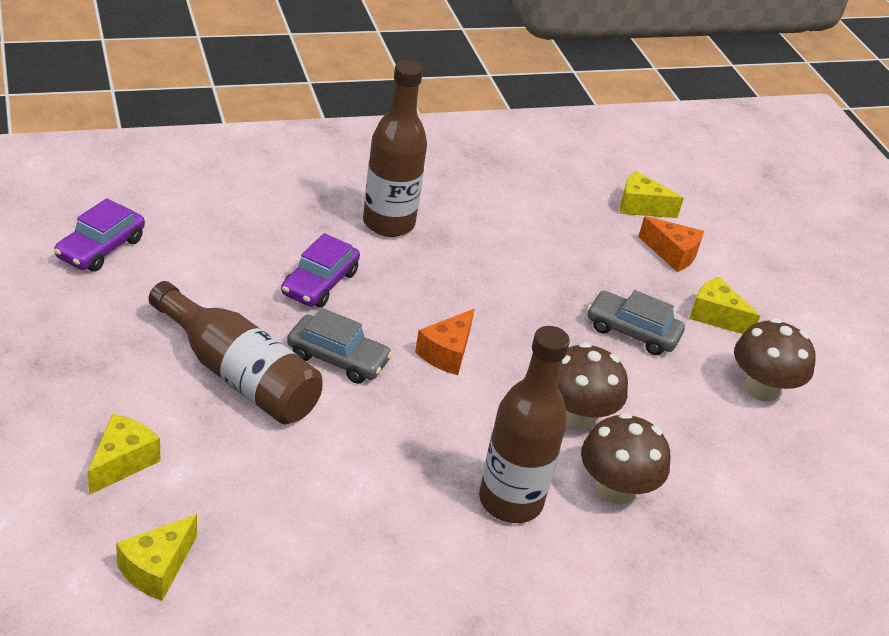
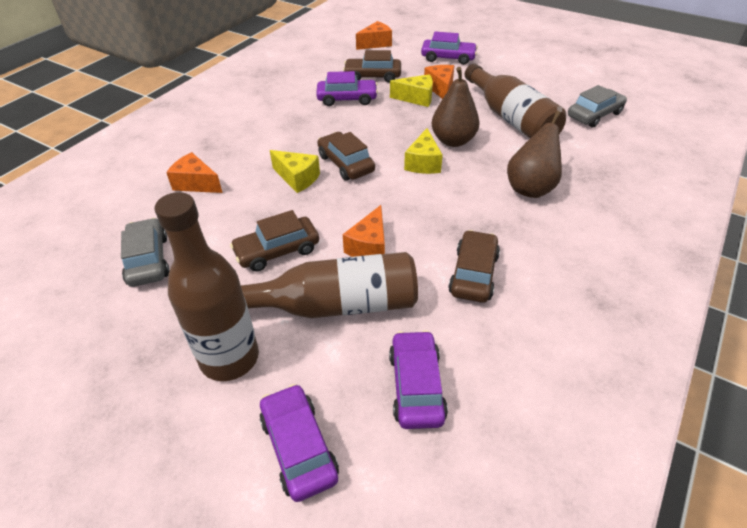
brown car: 0 -> 4
brown mushroom: 3 -> 0
brown pear: 0 -> 2
orange cheese: 2 -> 4
purple car: 2 -> 4
yellow cheese: 4 -> 3

